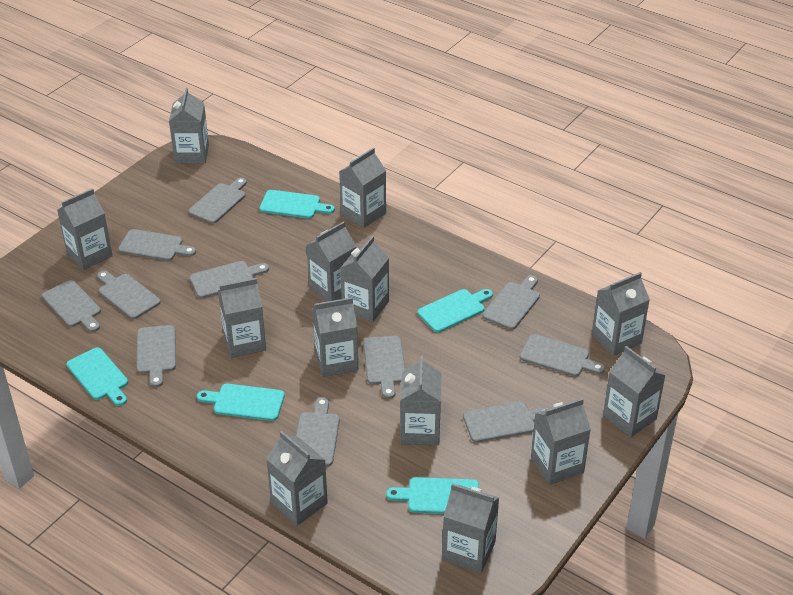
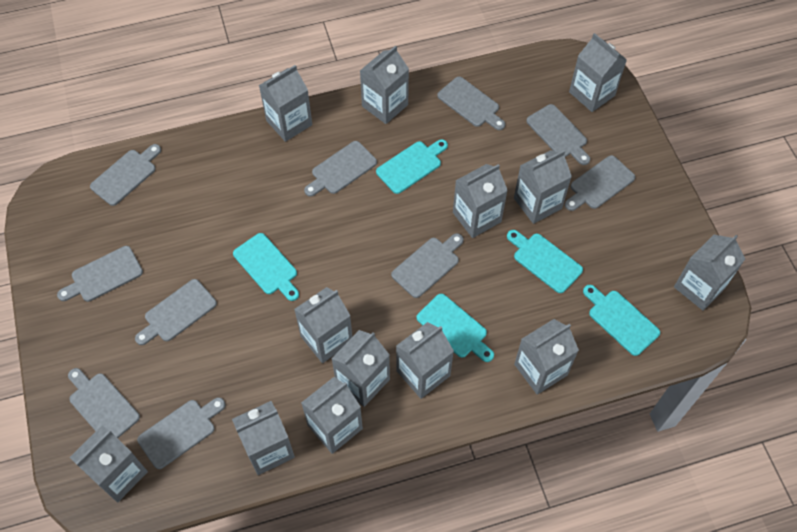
grey cutting board: 11 -> 10

